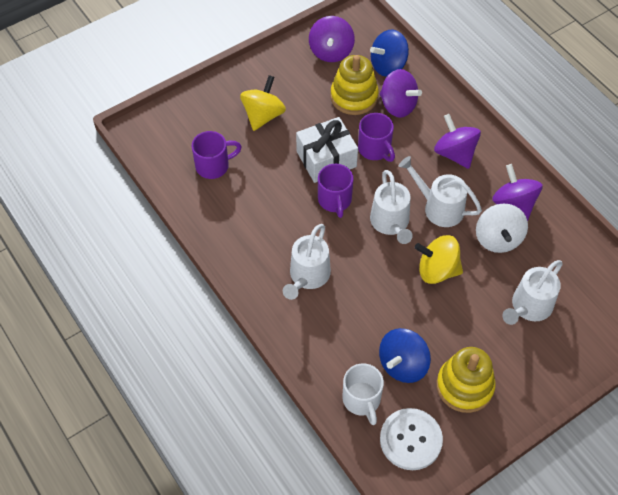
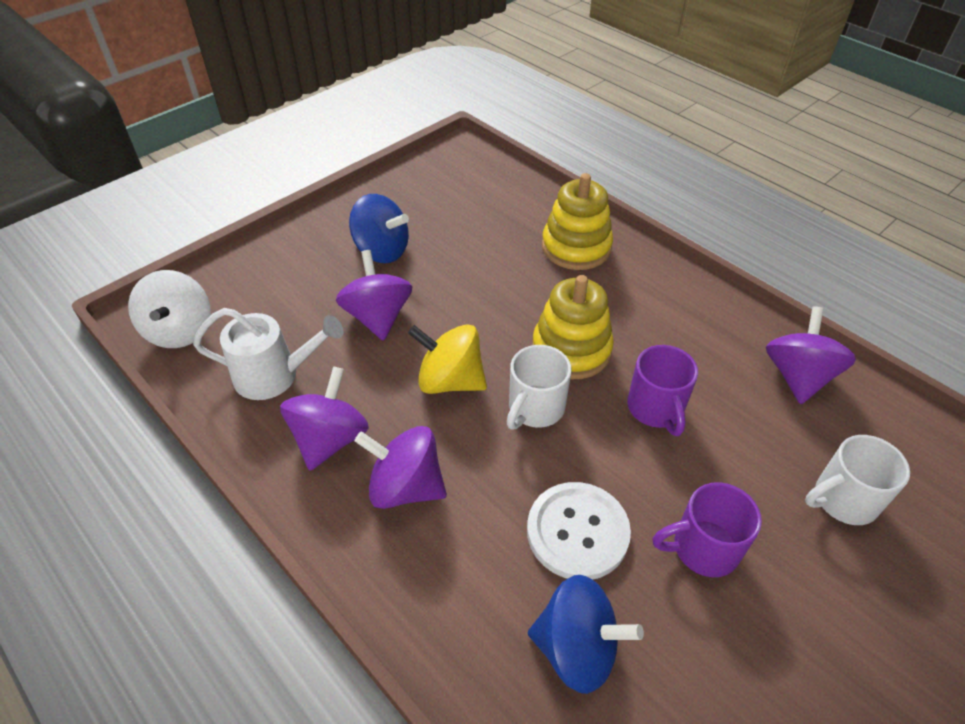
purple mug: 3 -> 2
white gift: 1 -> 0
white mug: 1 -> 2
white watering can: 4 -> 1
yellow spinning top: 2 -> 1

